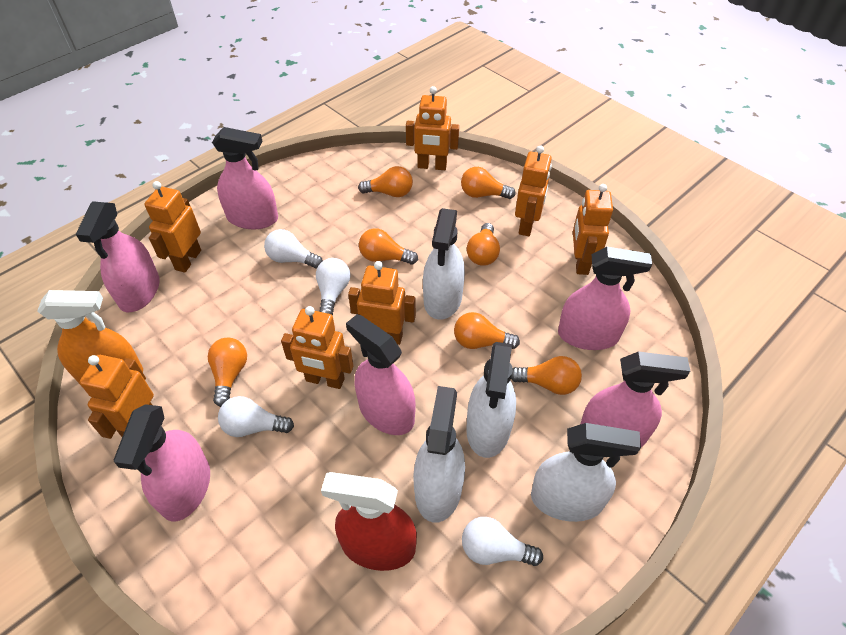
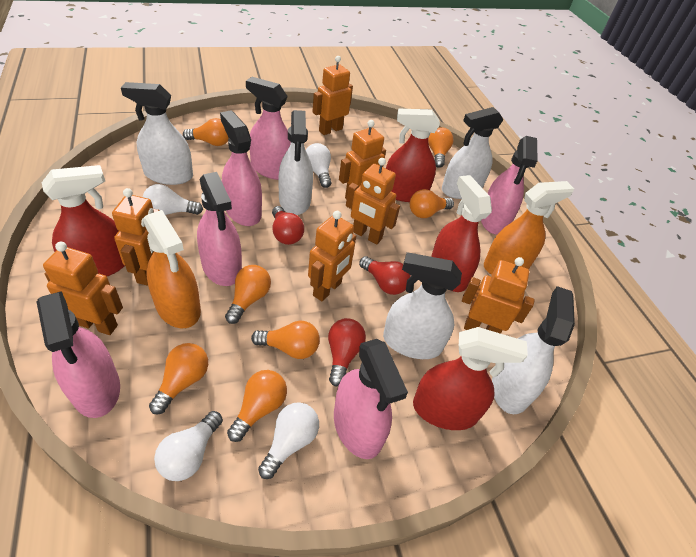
orange spray bottle: 1 -> 2
red light bulb: 0 -> 3
red spray bottle: 1 -> 4
white spray bottle: 4 -> 5

